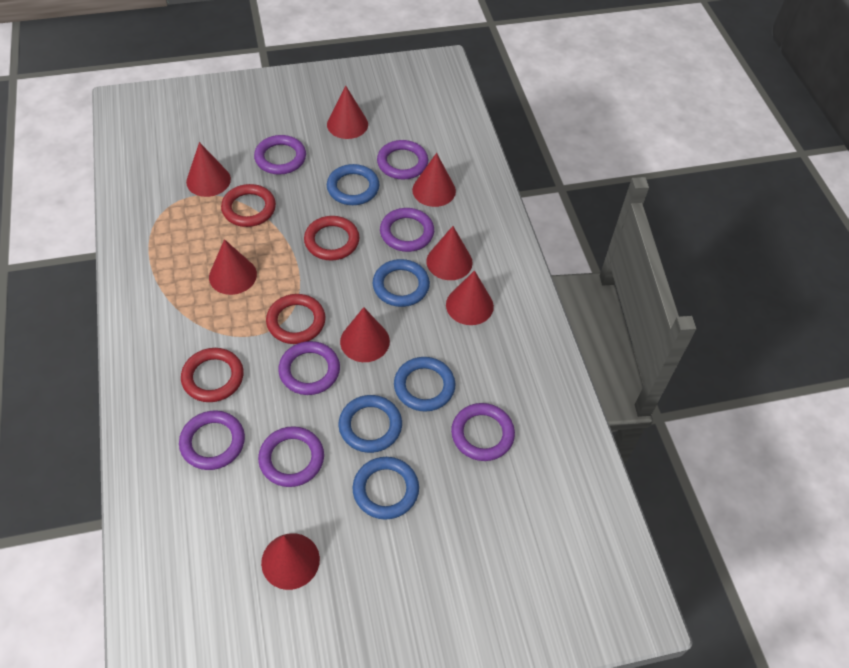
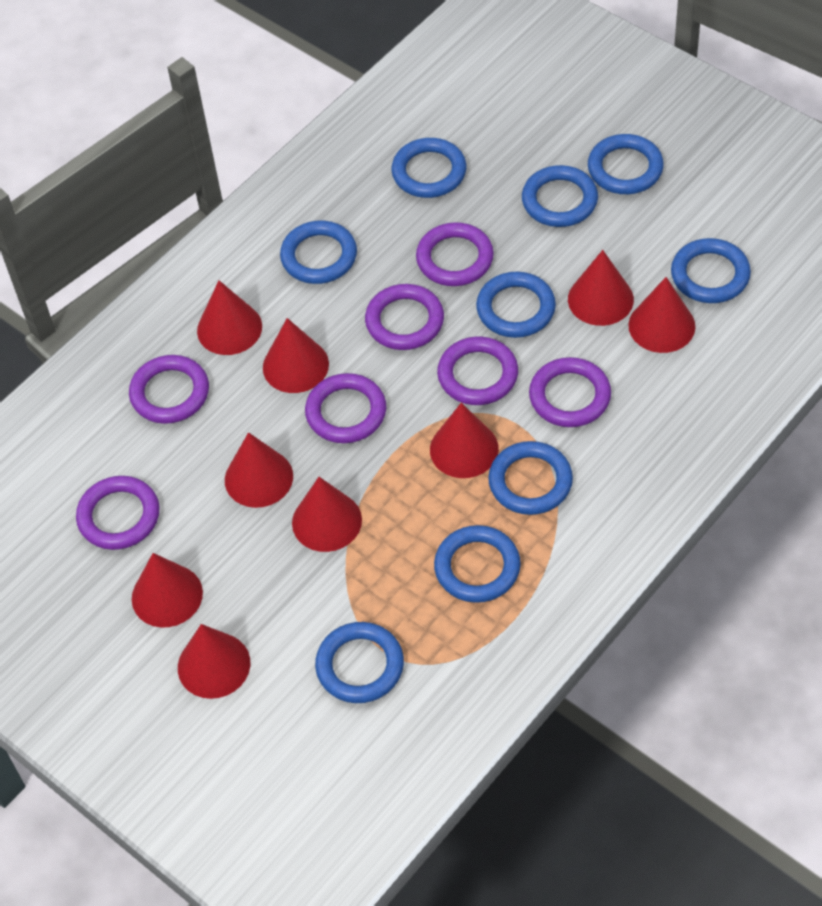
blue ring: 5 -> 9
red cone: 8 -> 9
red ring: 4 -> 0

